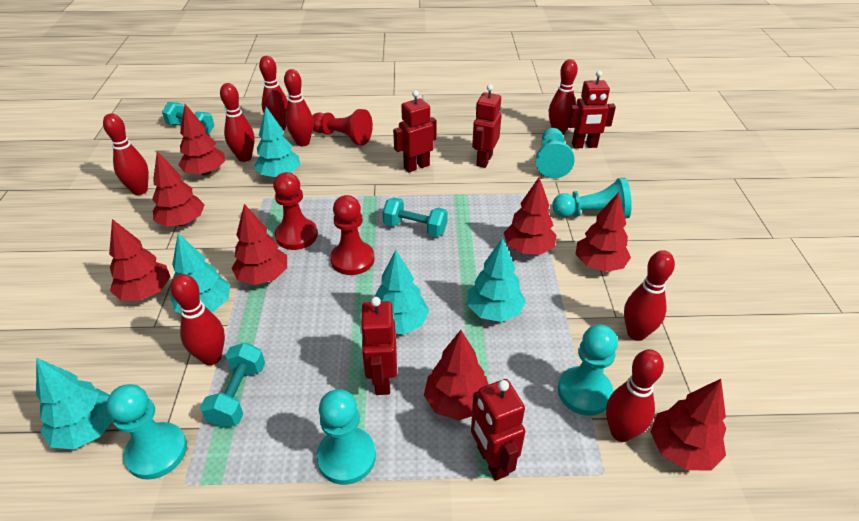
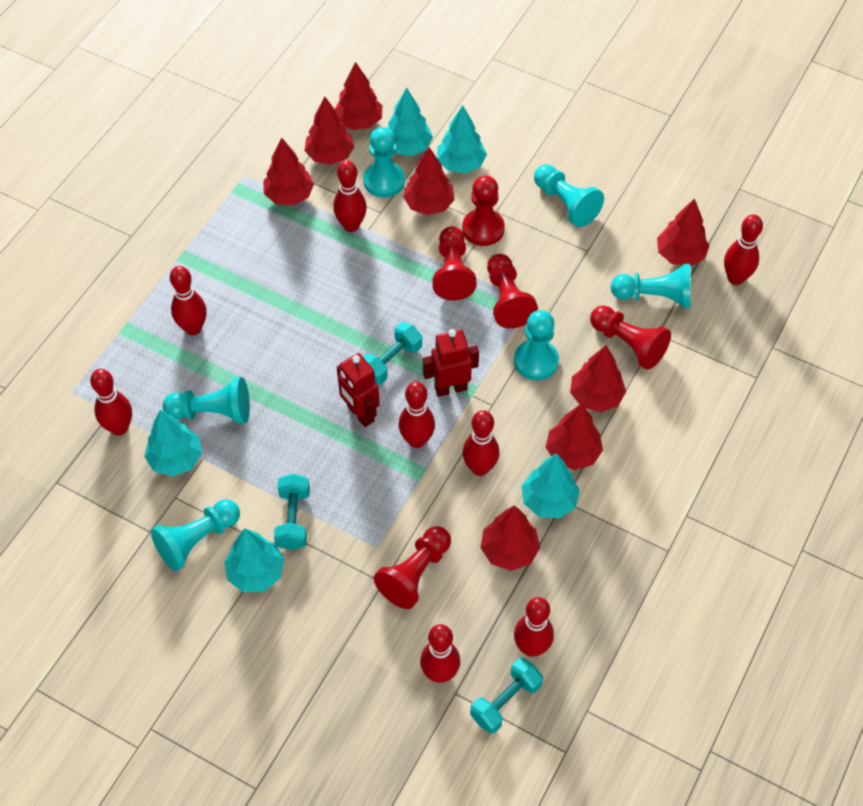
red pawn: 3 -> 5
red robot: 5 -> 2
turquoise pawn: 5 -> 6

